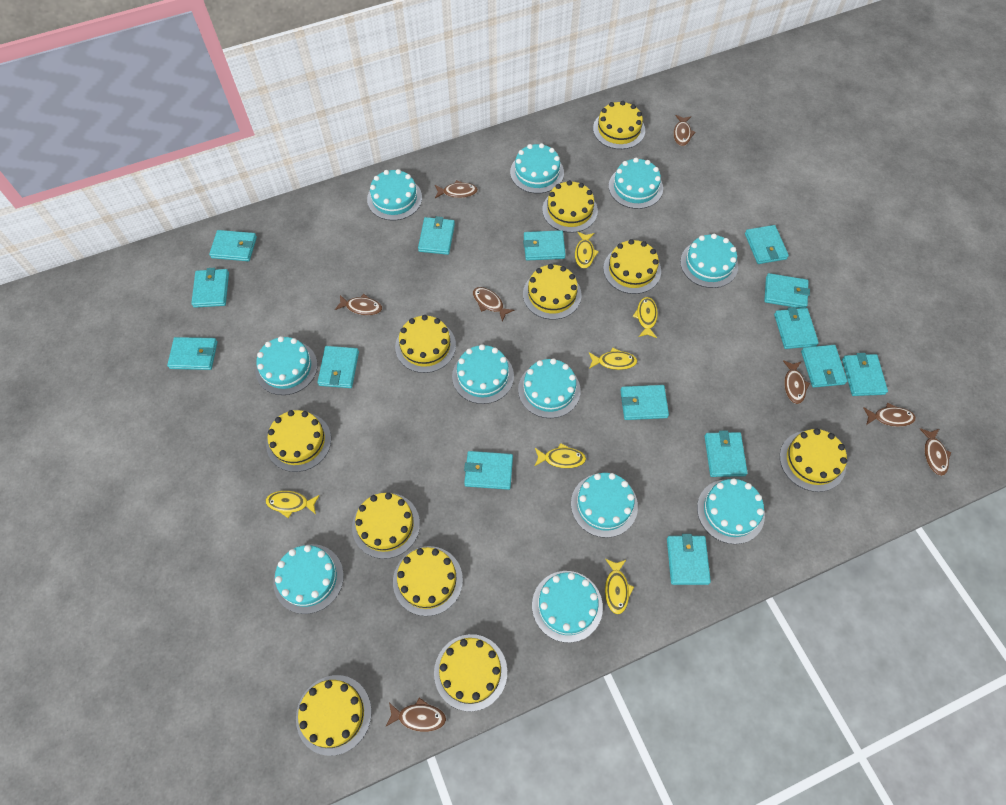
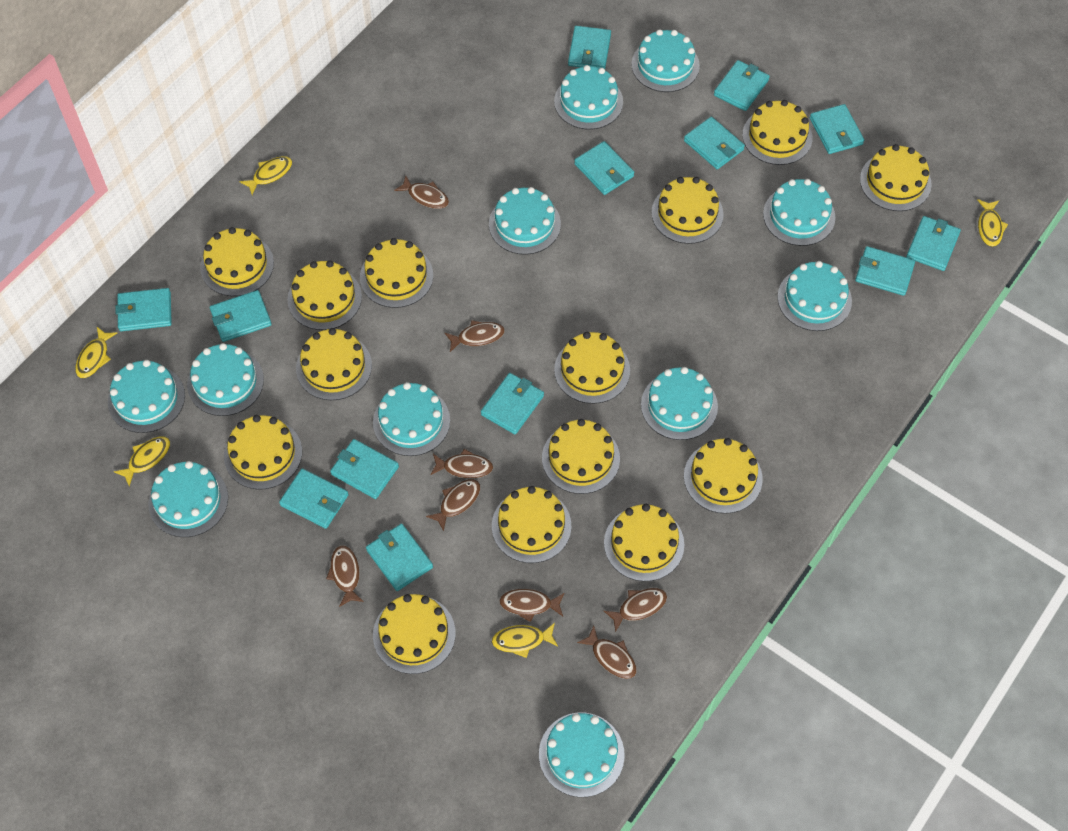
turquoise wallet: 15 -> 13
yellow cake: 11 -> 14
yellow fish: 6 -> 5

